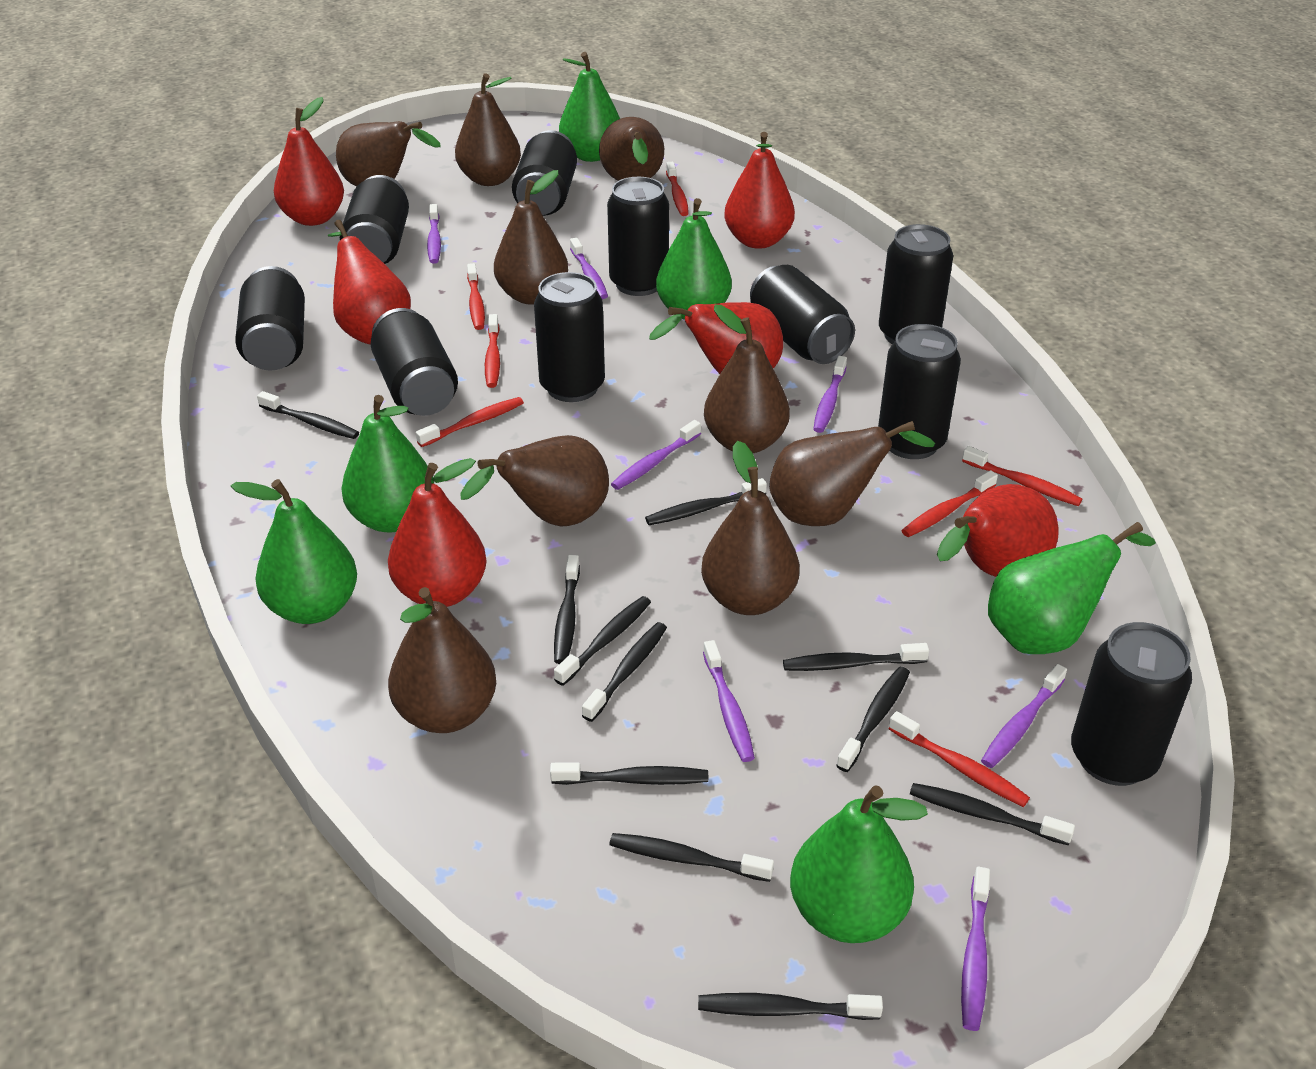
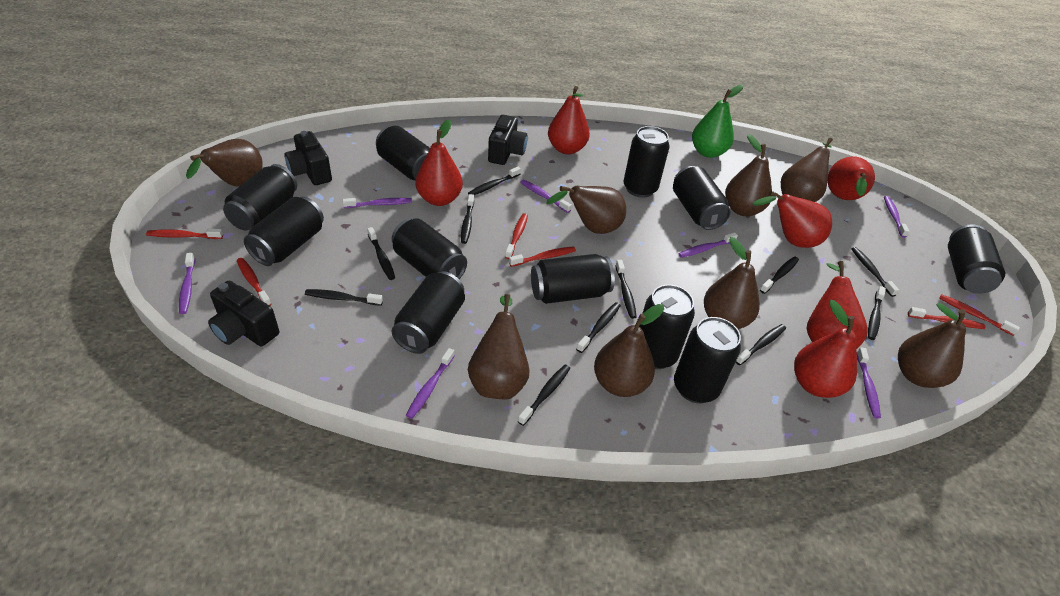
black camera: 0 -> 3
black can: 10 -> 11
brown pear: 9 -> 8
green pear: 6 -> 1
red toothbrush: 7 -> 6

